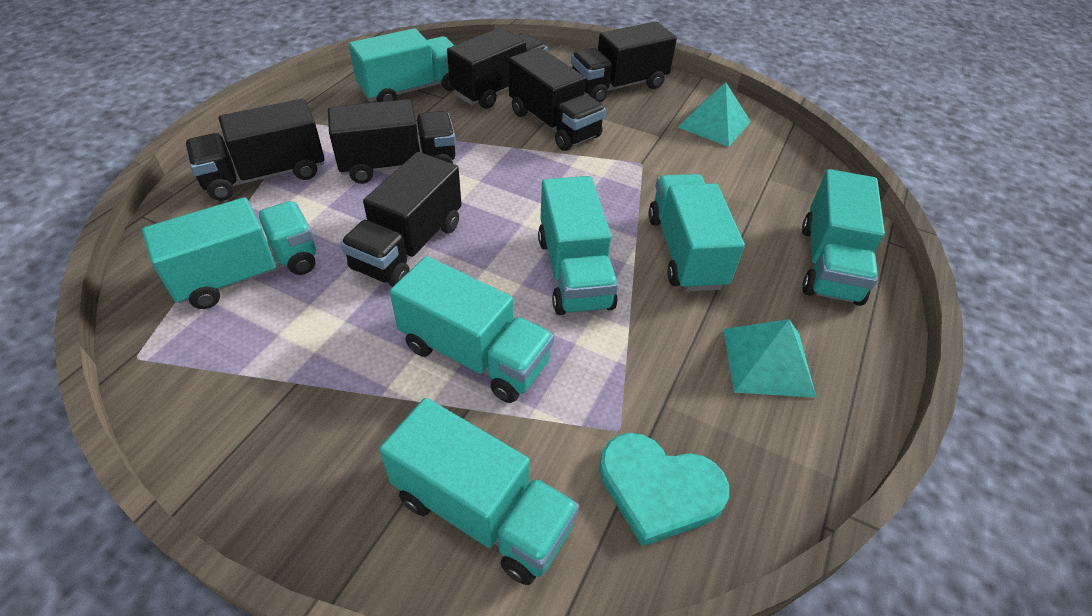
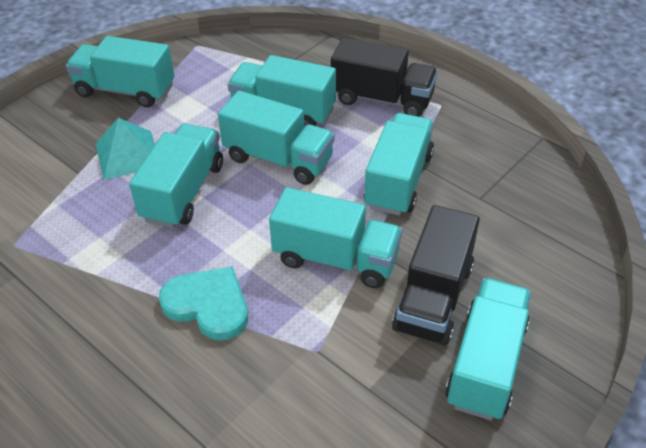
black truck: 6 -> 2
turquoise pyramid: 2 -> 1

